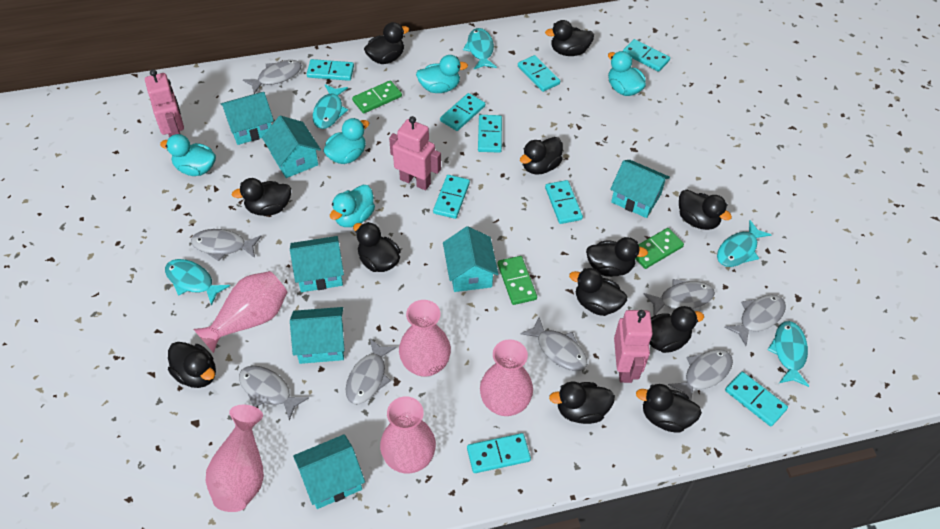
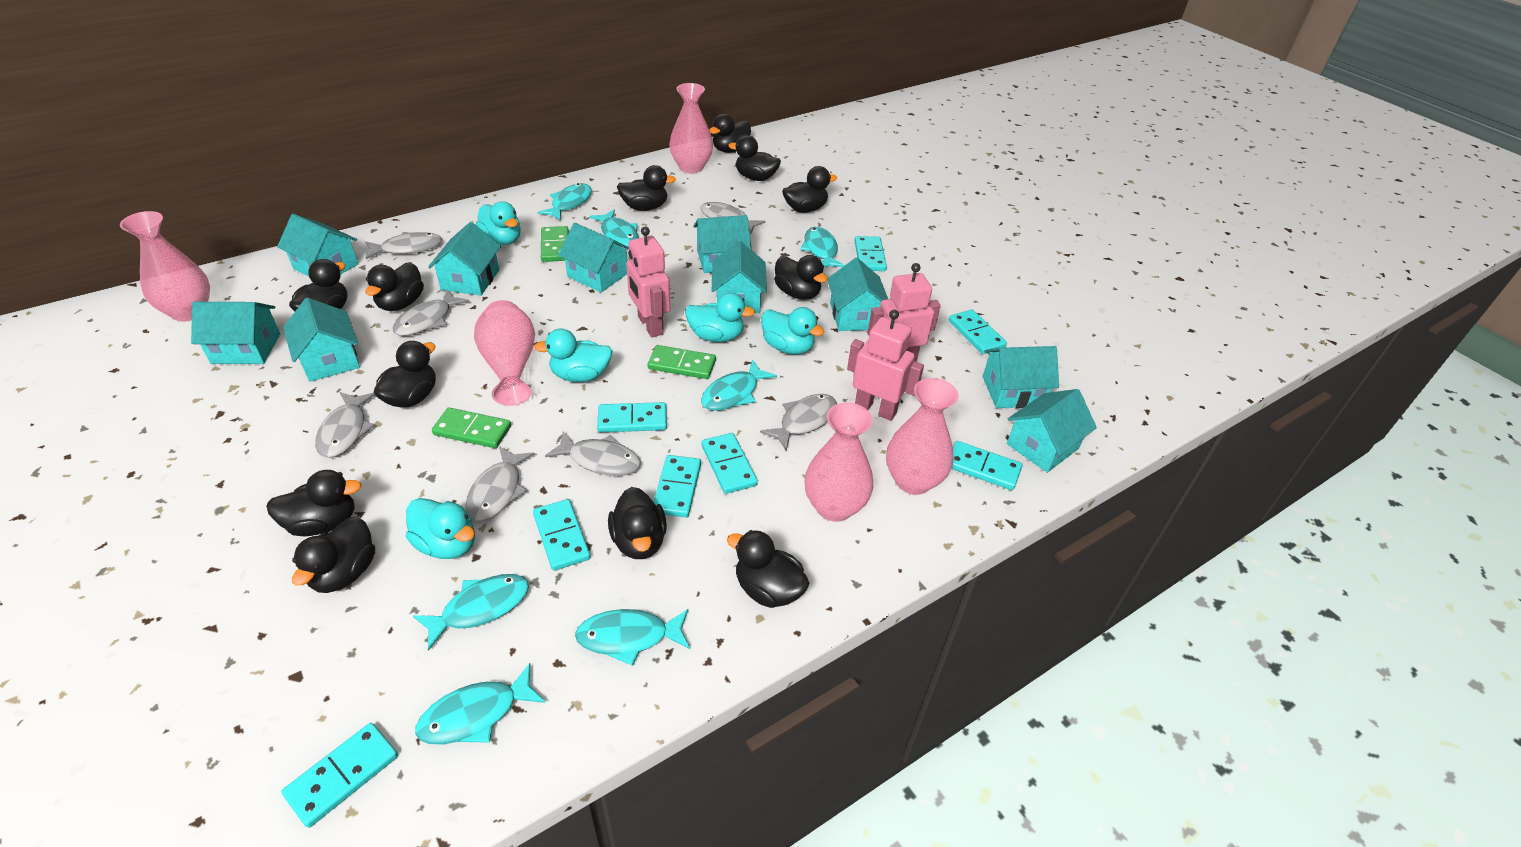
grey fish: 8 -> 7
turquoise domino: 9 -> 8
turquoise fish: 5 -> 7
turquoise house: 7 -> 10

